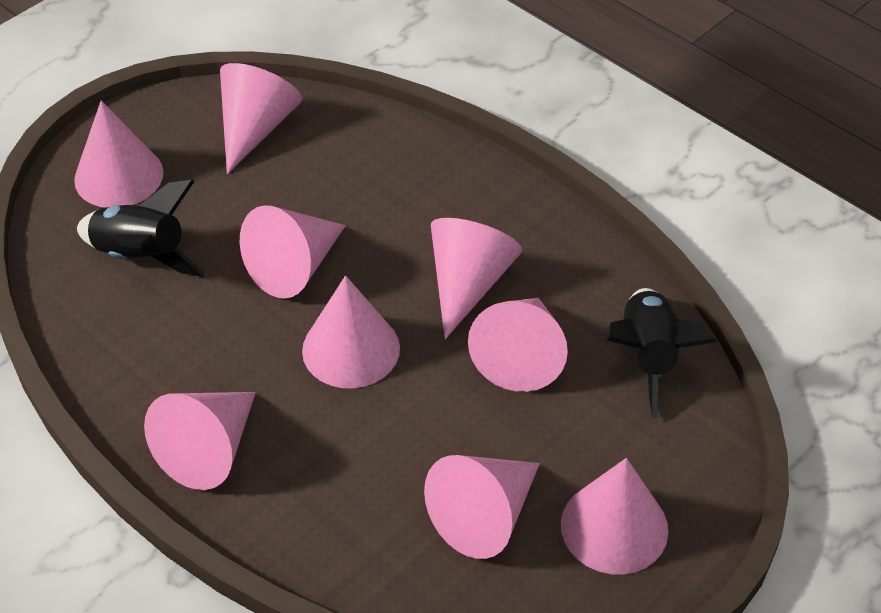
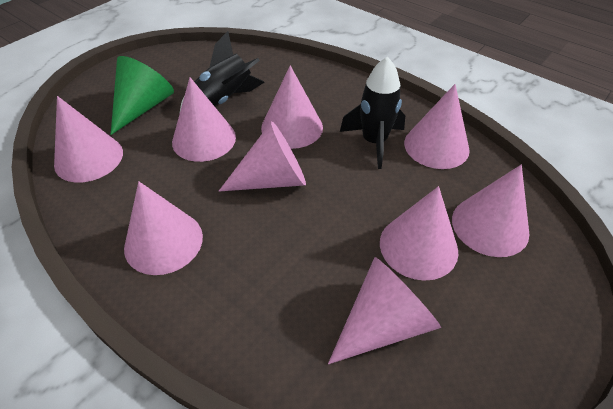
green cone: 0 -> 1

